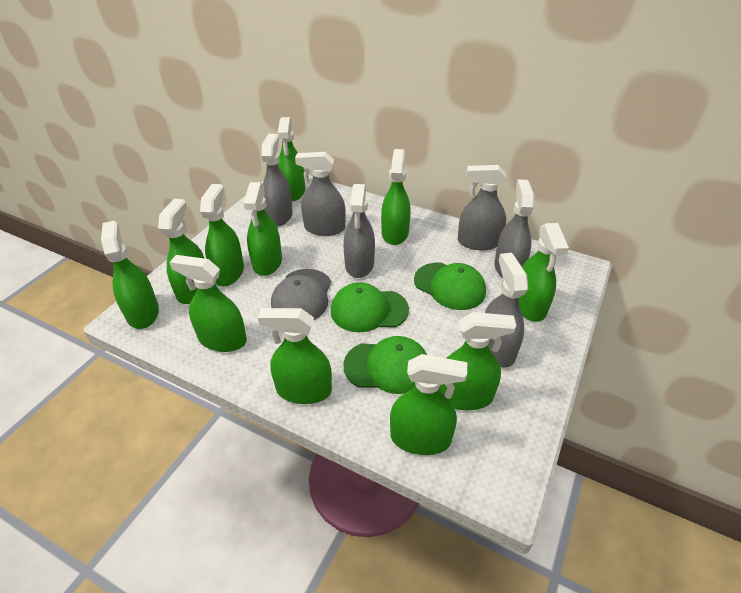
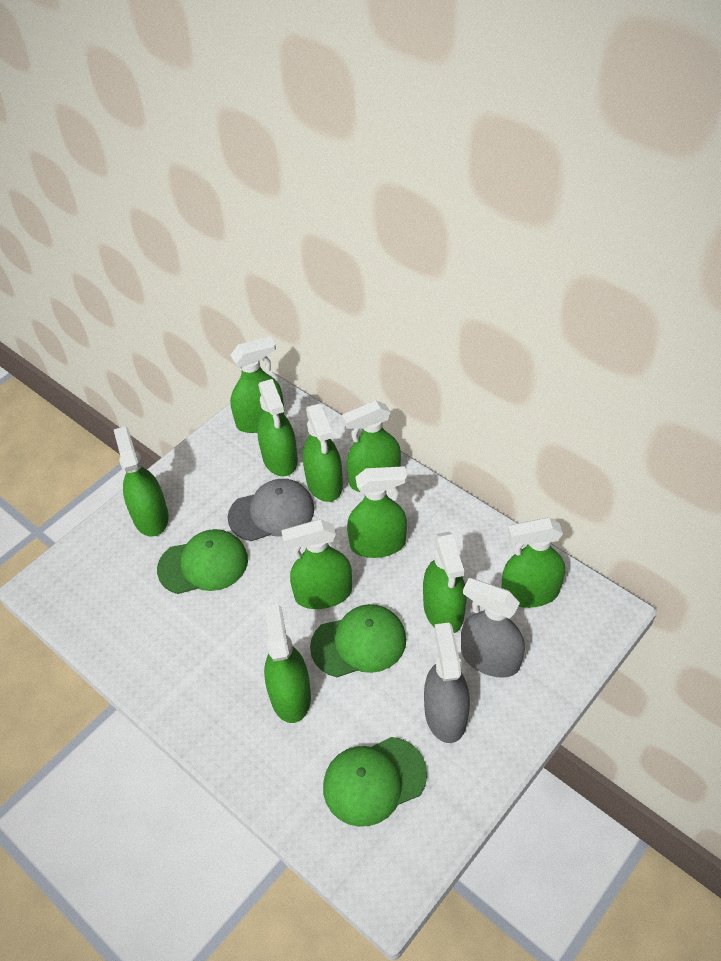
green spray bottle: 11 -> 10
grey spray bottle: 6 -> 2

